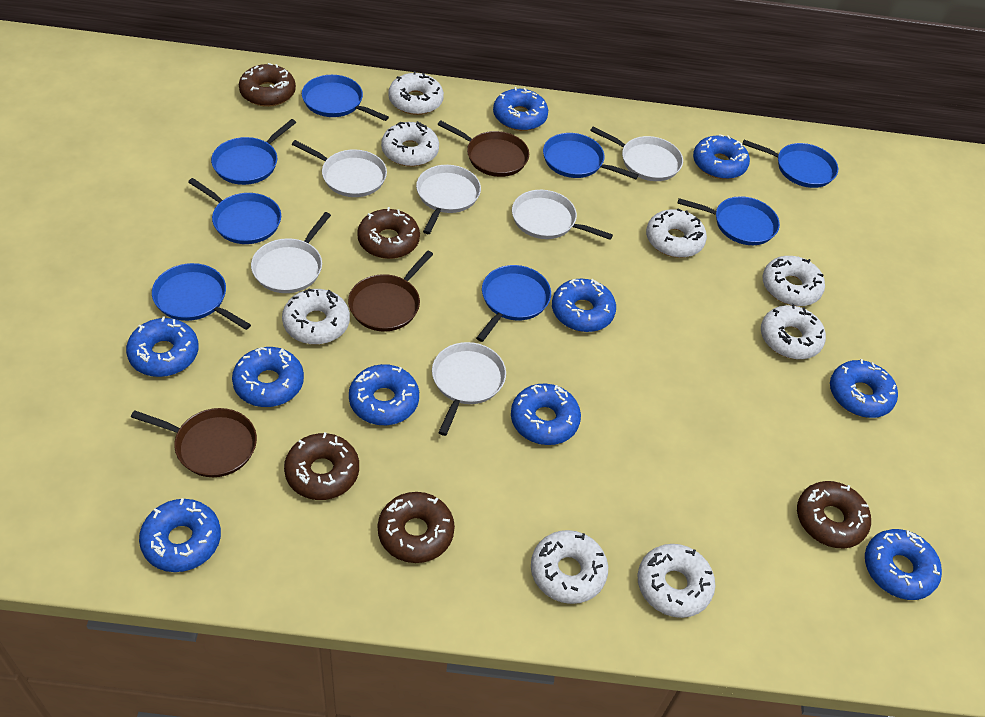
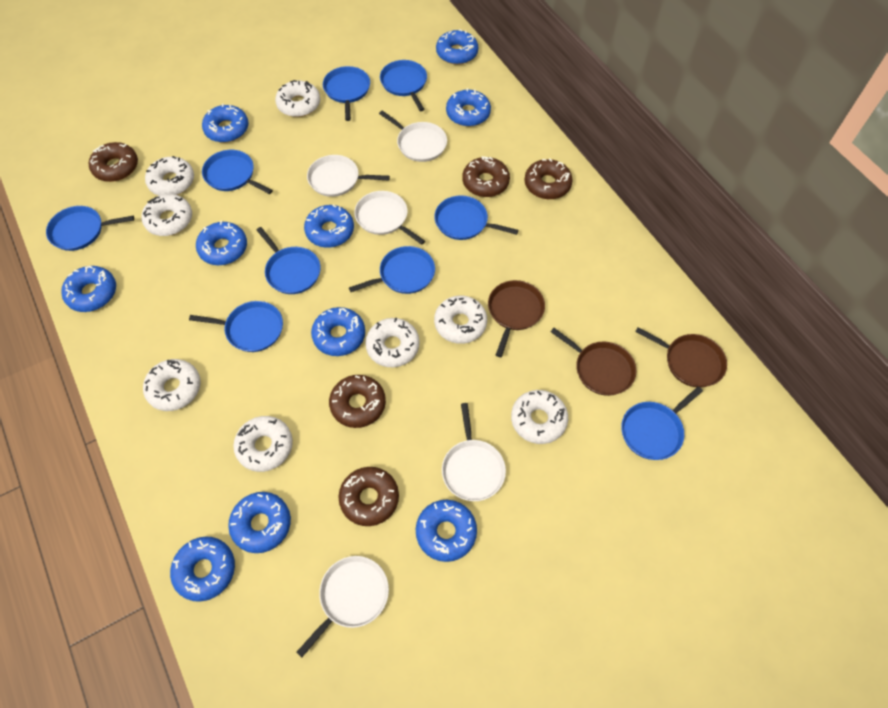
blue pan: 8 -> 9
white pan: 6 -> 5

